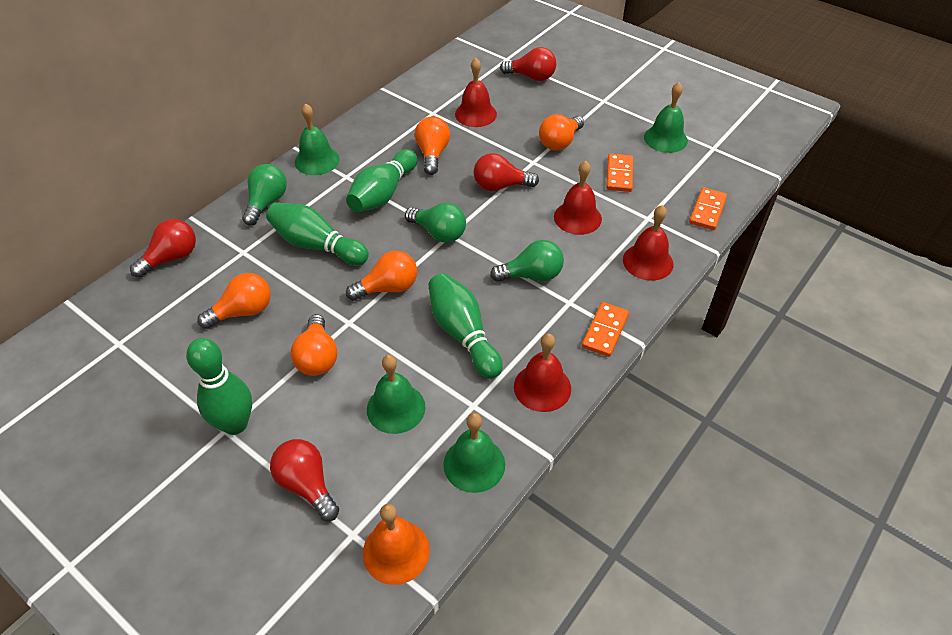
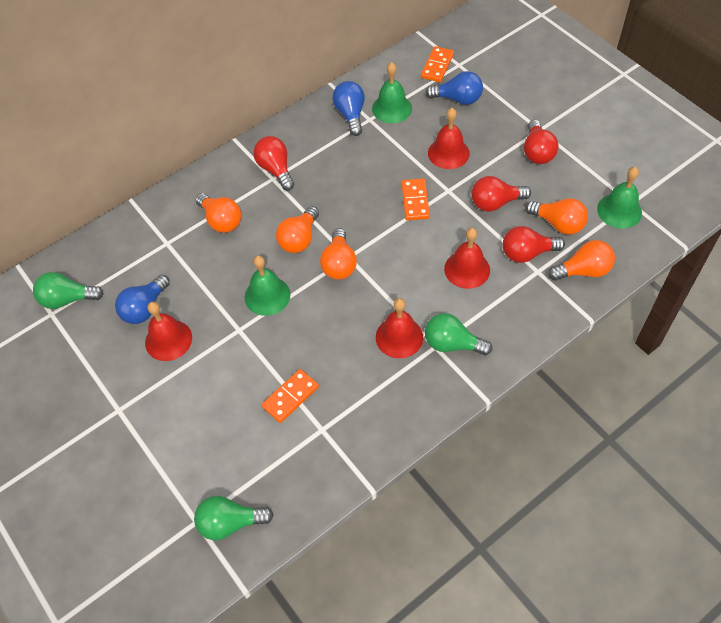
blue light bulb: 0 -> 3
green bell: 4 -> 3
green bowling pin: 4 -> 0
orange bell: 1 -> 0

